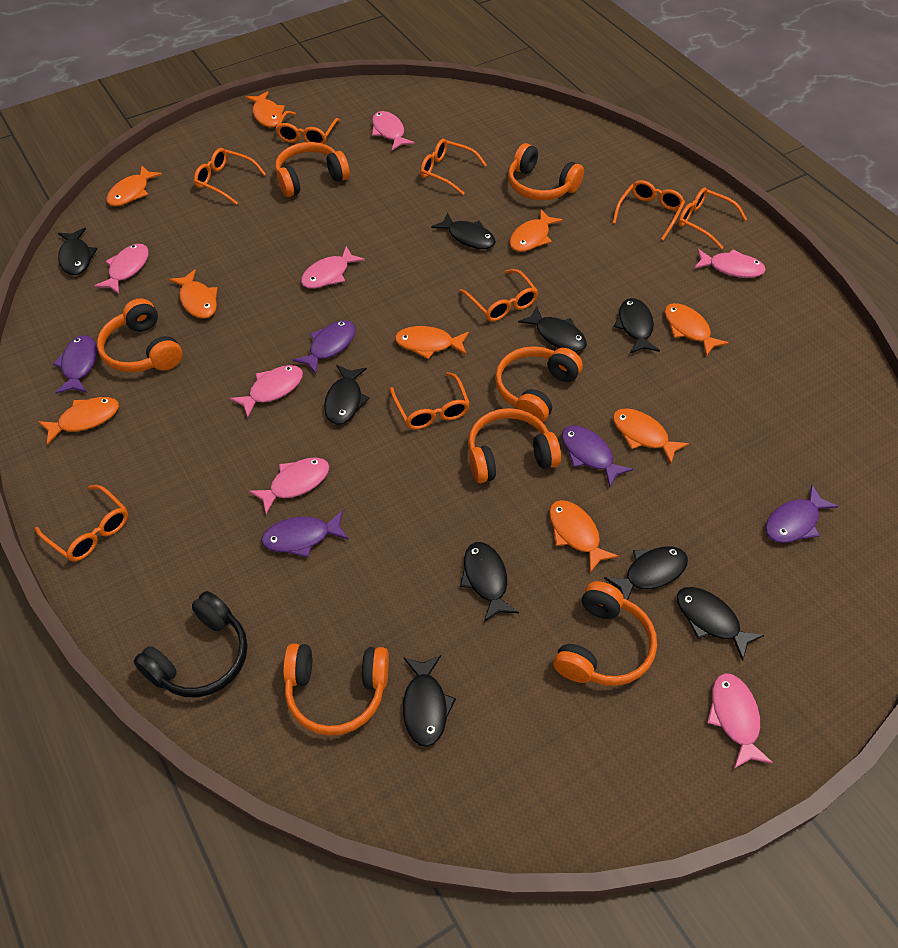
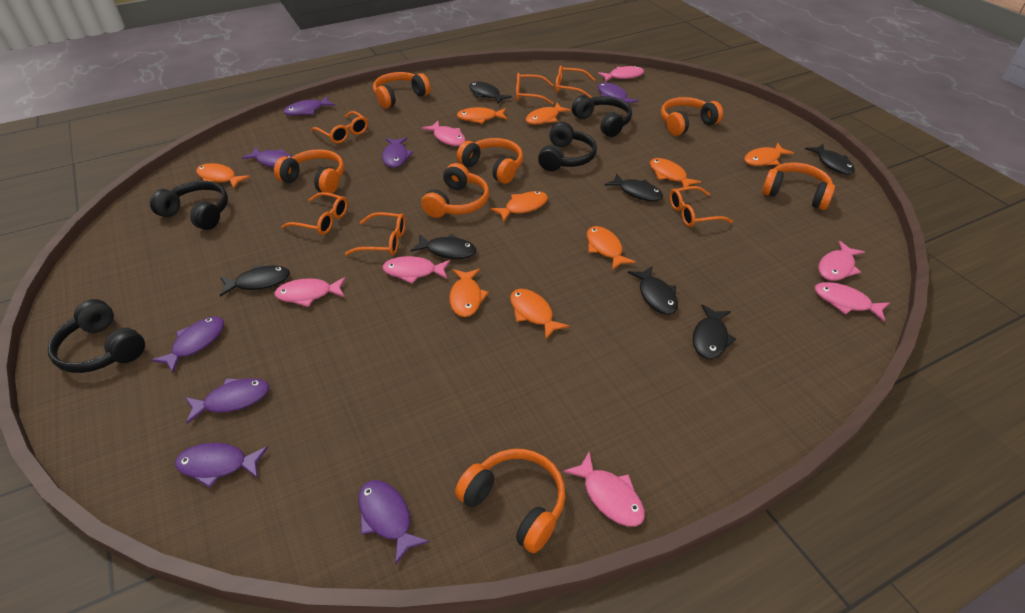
black fish: 9 -> 7
black headphones: 1 -> 4
orange glasses: 8 -> 6
purple fish: 5 -> 8

